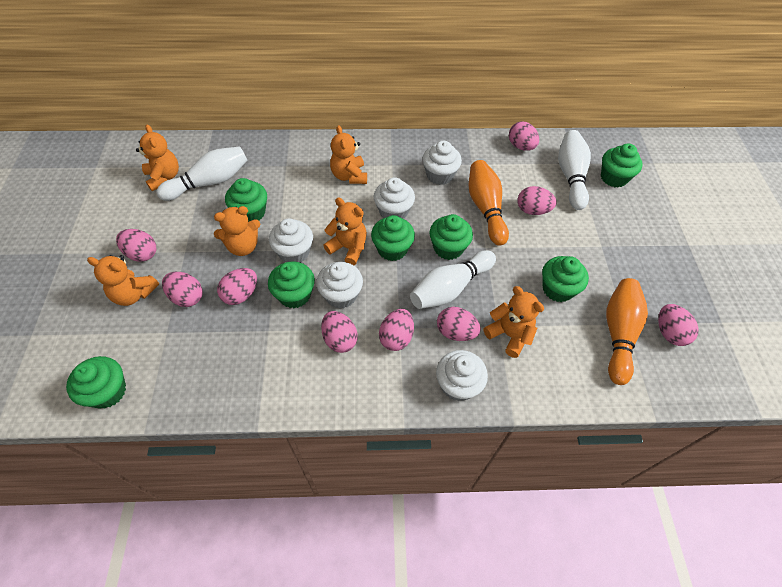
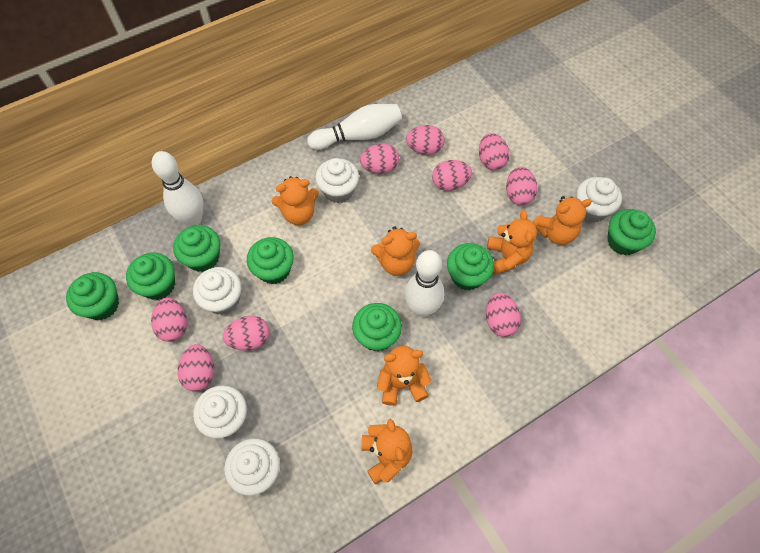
orange bowling pin: 2 -> 0

